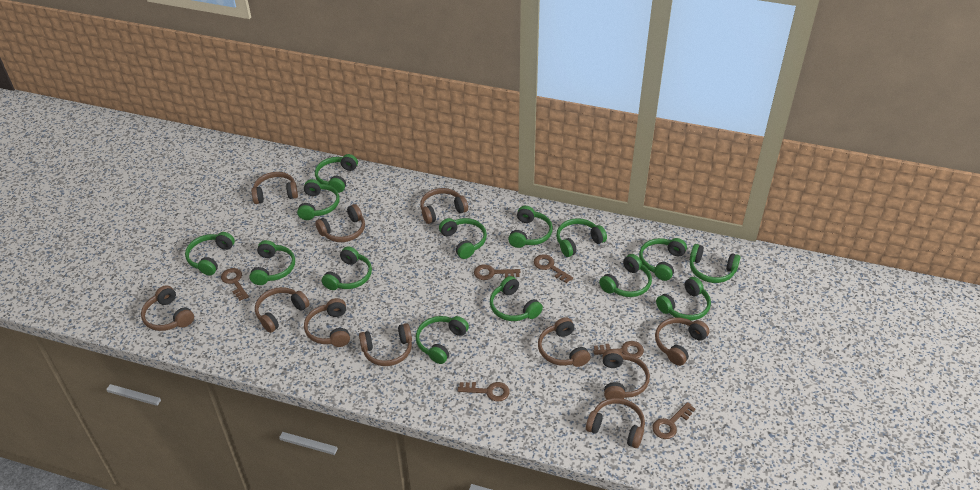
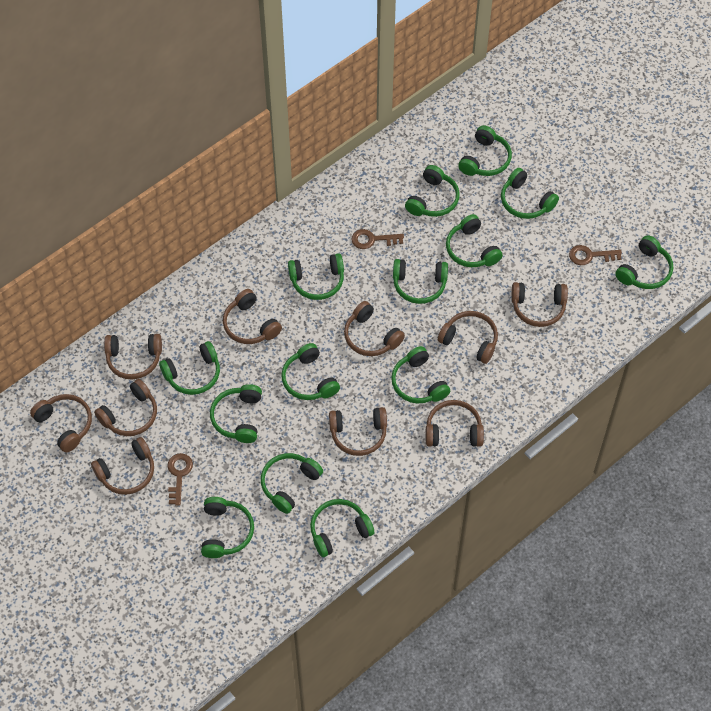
brown headphones: 11 -> 10
brown key: 6 -> 3

